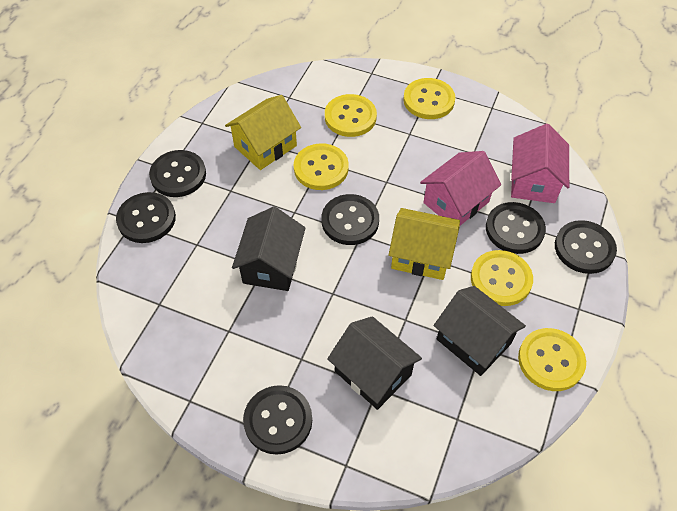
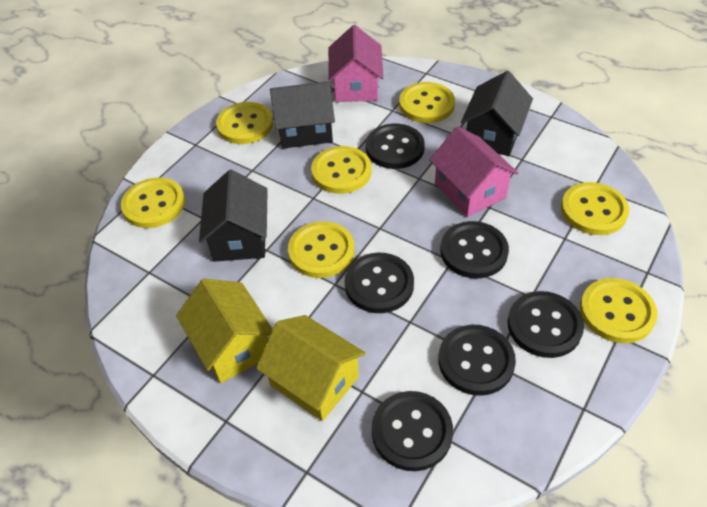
yellow button: 5 -> 7

